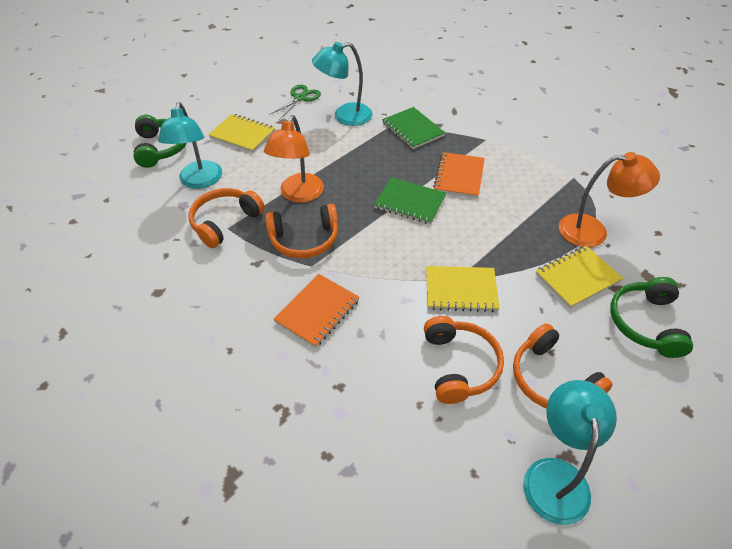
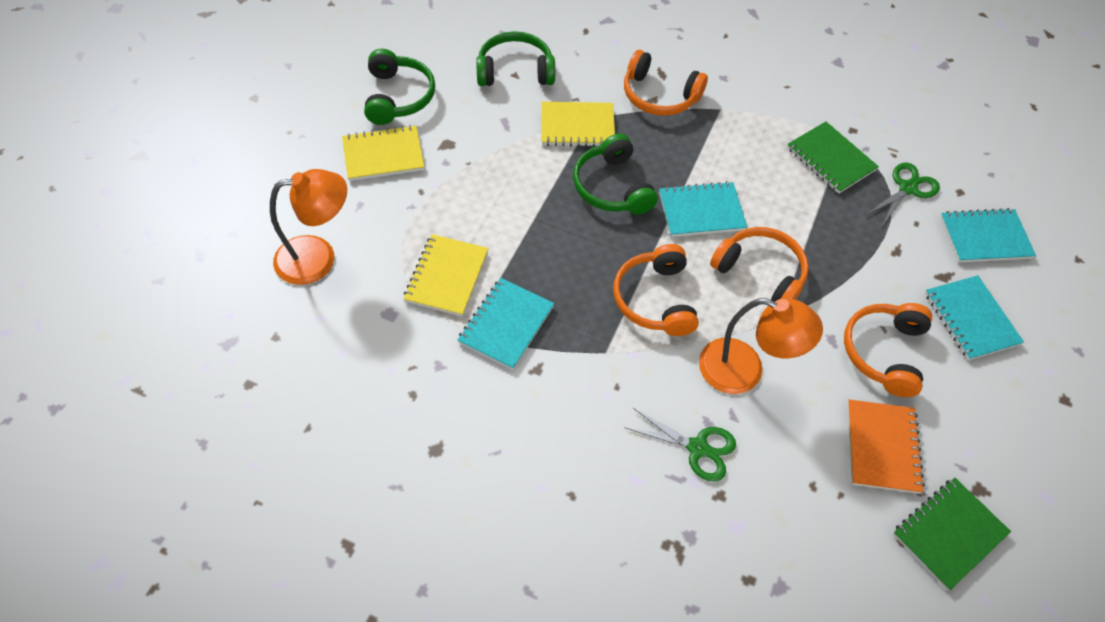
green headphones: 2 -> 3
green scissors: 1 -> 2
orange notebook: 2 -> 1
turquoise lamp: 3 -> 0
turquoise notebook: 0 -> 4

